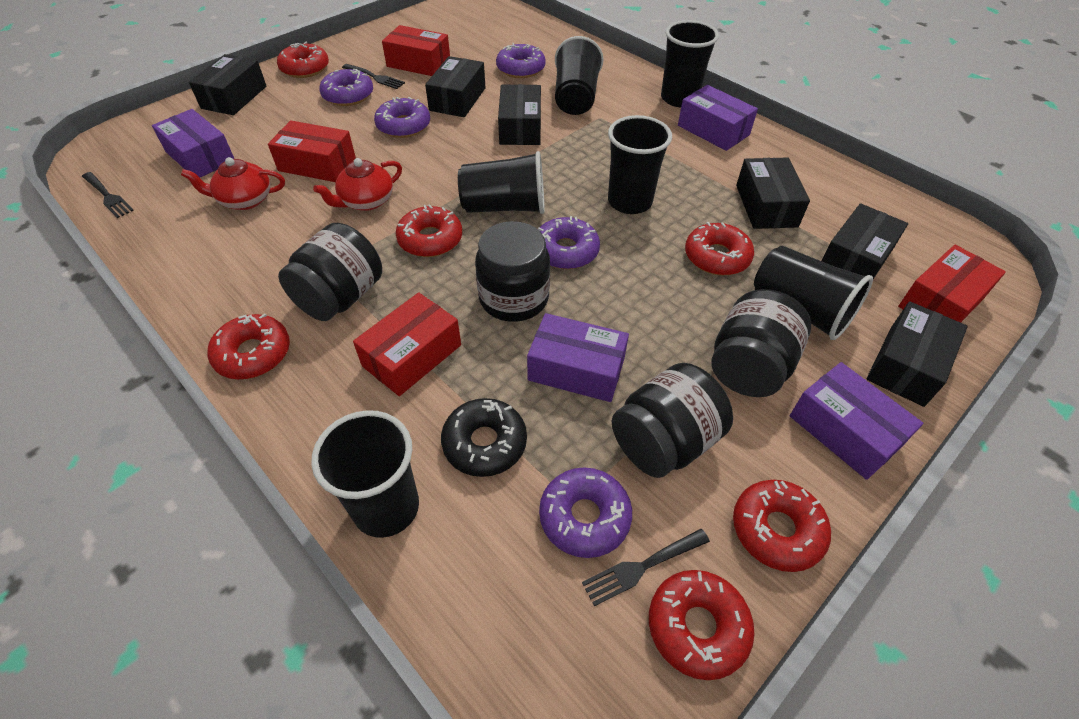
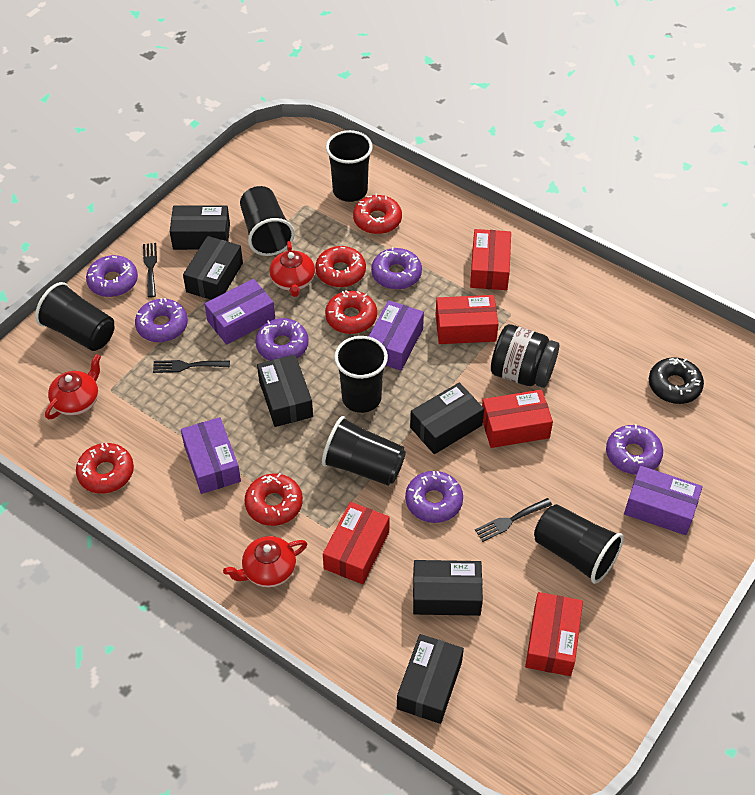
black jar: 4 -> 1
purple donut: 5 -> 6
red box: 4 -> 5
red donut: 6 -> 5
red teapot: 2 -> 3

